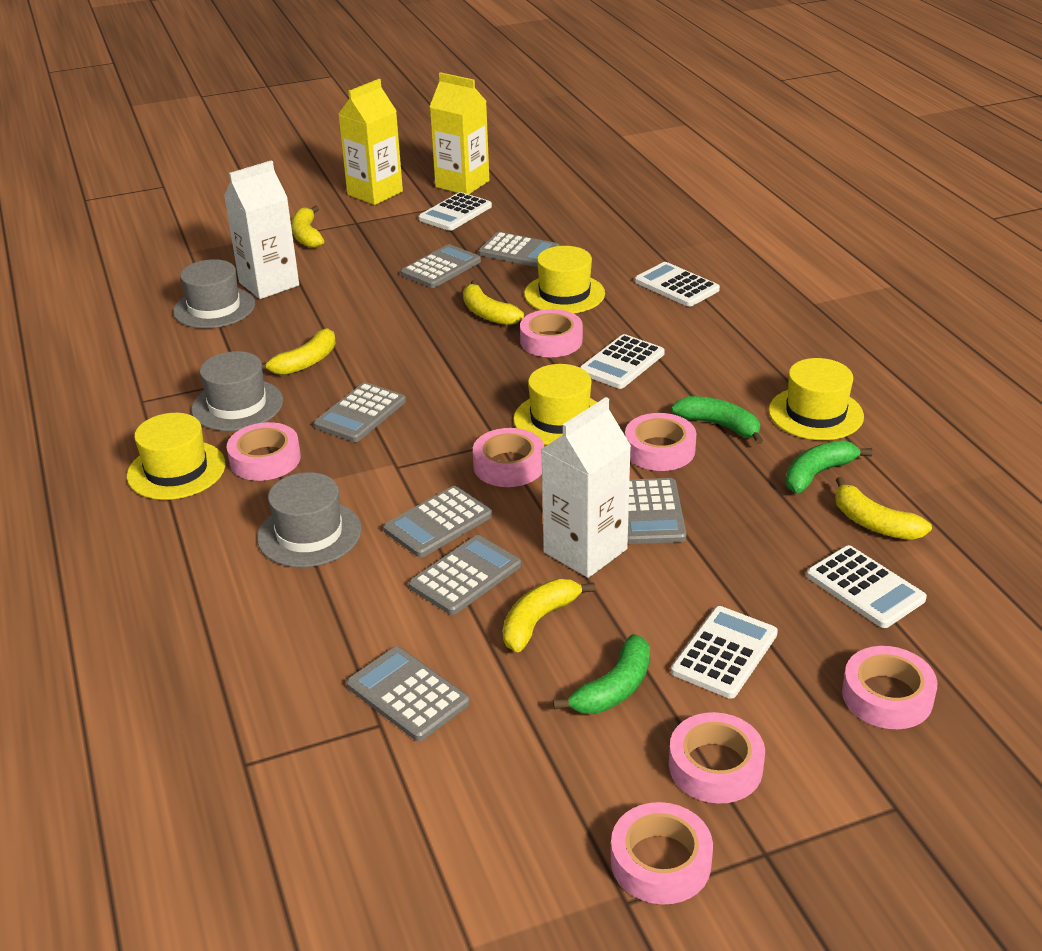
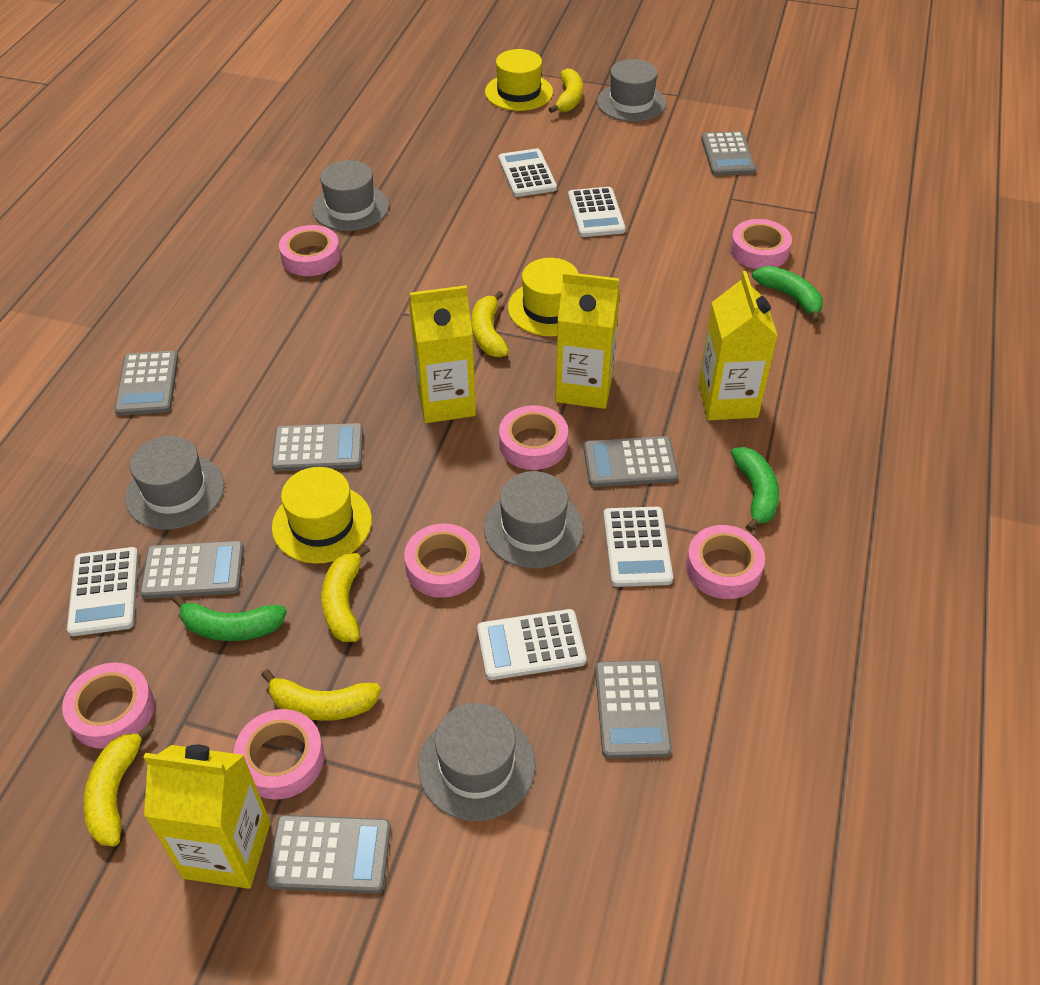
grey hat: 3 -> 5
white carton: 2 -> 0
yellow carton: 2 -> 4
yellow hat: 4 -> 3

